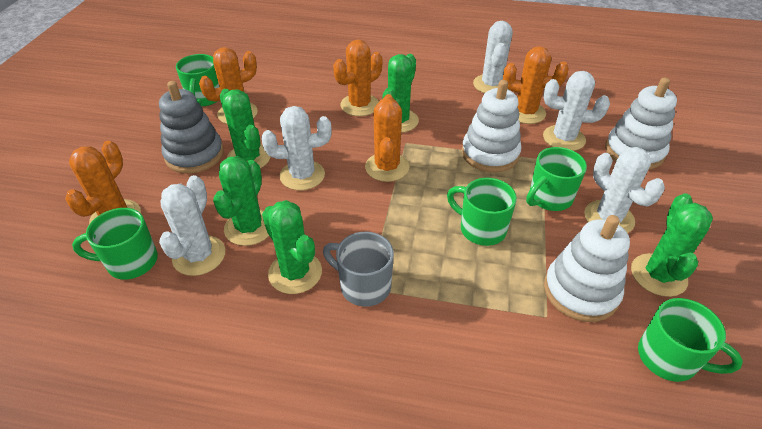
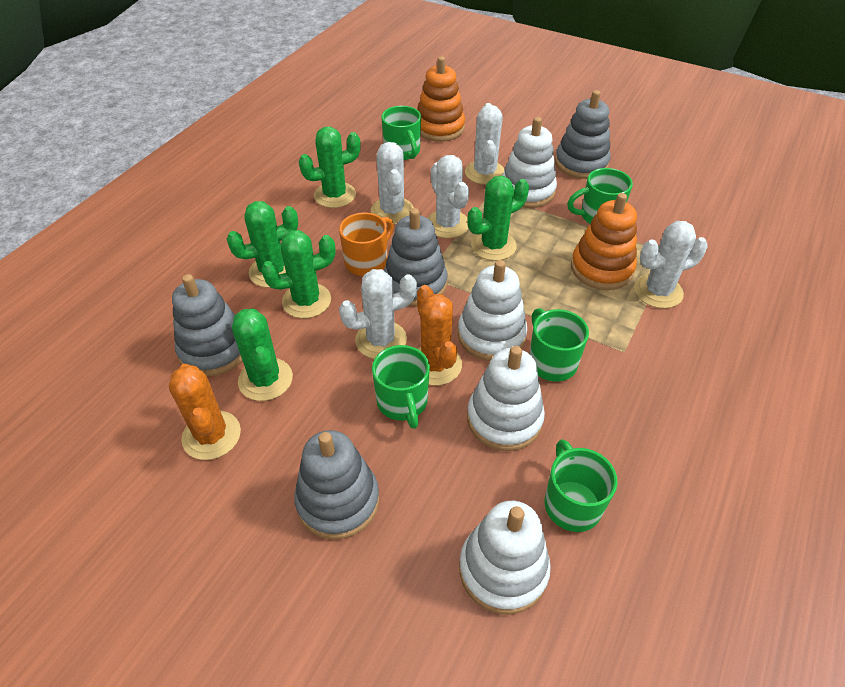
grey mug: 1 -> 0
grey stacking toy: 1 -> 4
orange cactus: 5 -> 2
orange mug: 0 -> 1
orange stacking toy: 0 -> 2
white stacking toy: 3 -> 4

